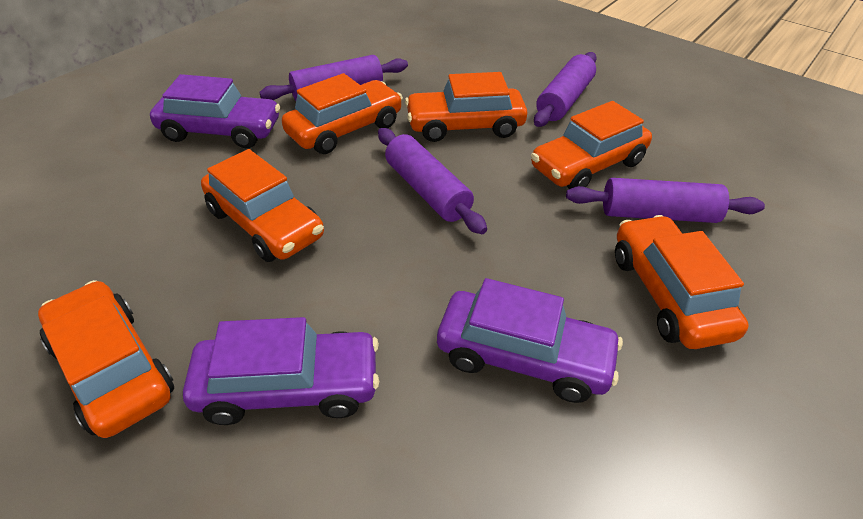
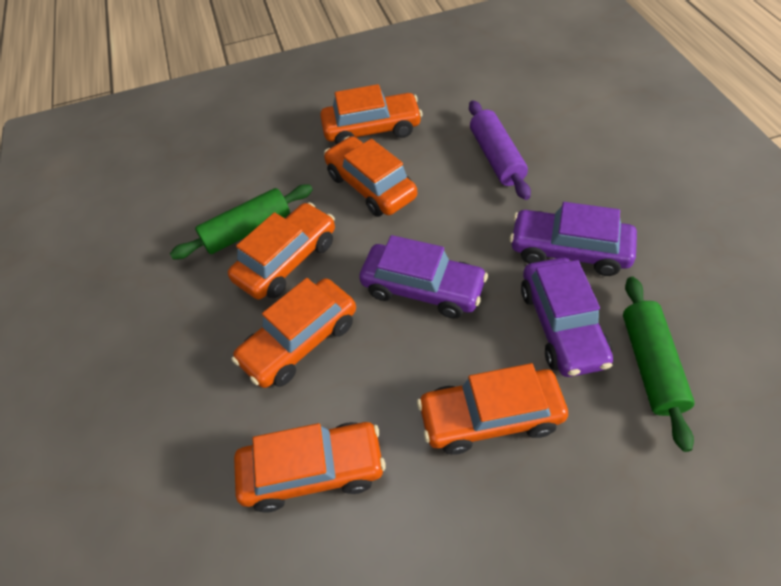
green rolling pin: 0 -> 2
purple rolling pin: 4 -> 1

